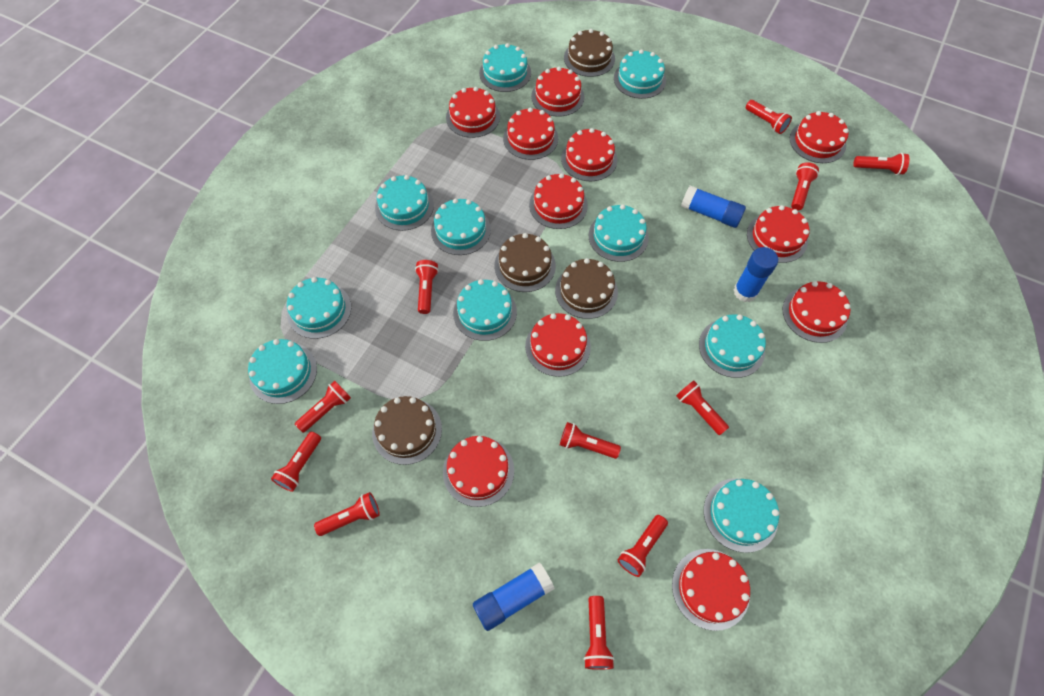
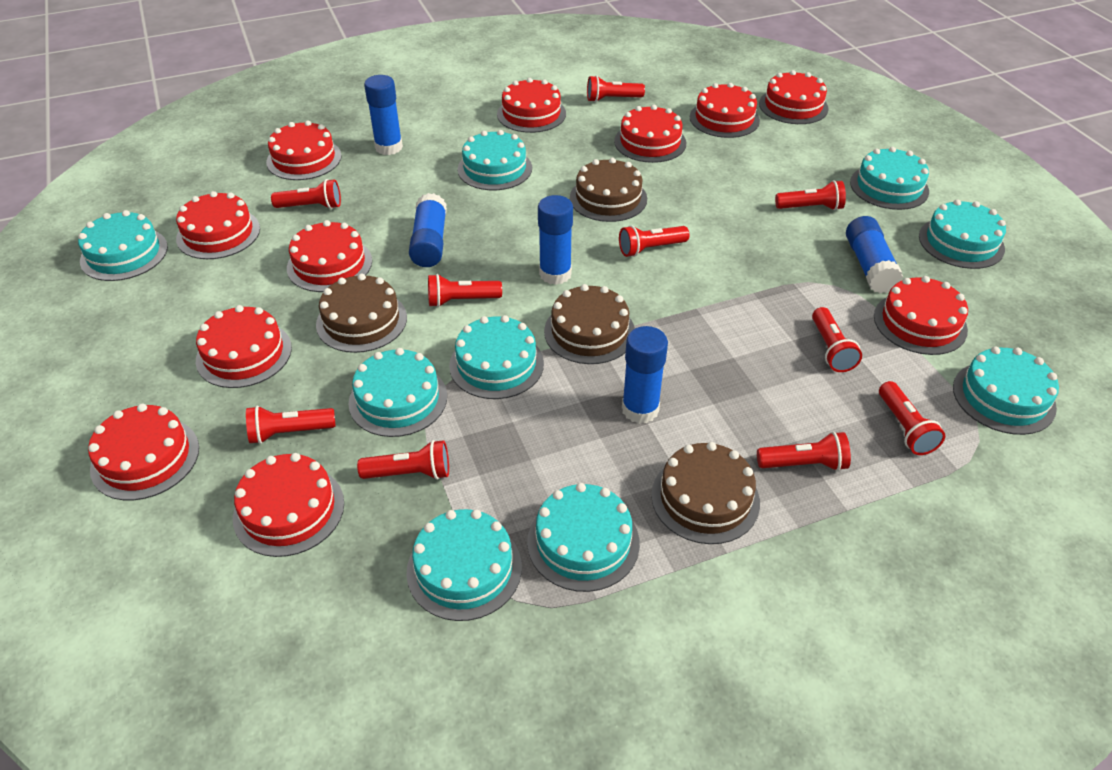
blue glue stick: 3 -> 5
red flashlight: 11 -> 10
turquoise cake: 10 -> 9

